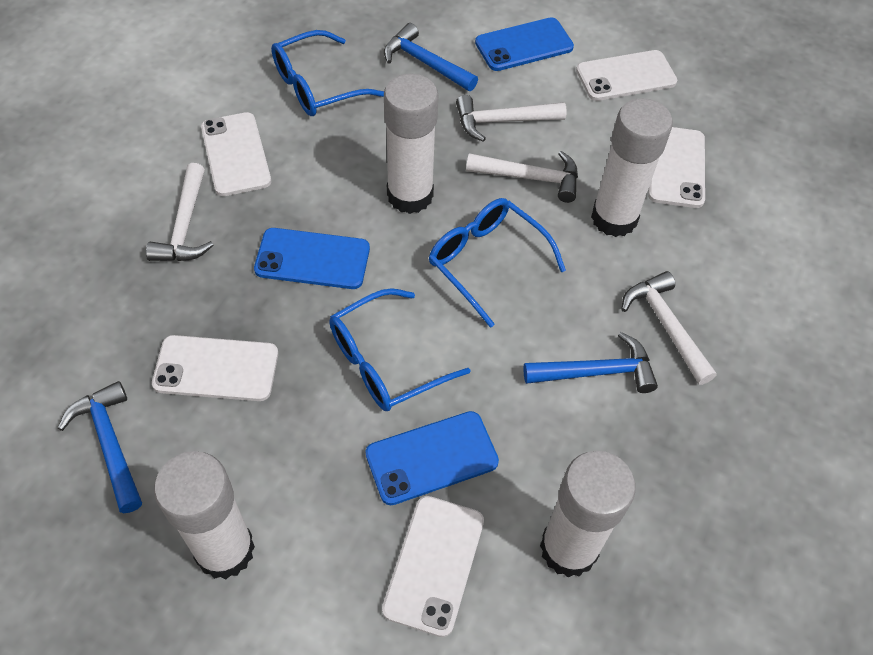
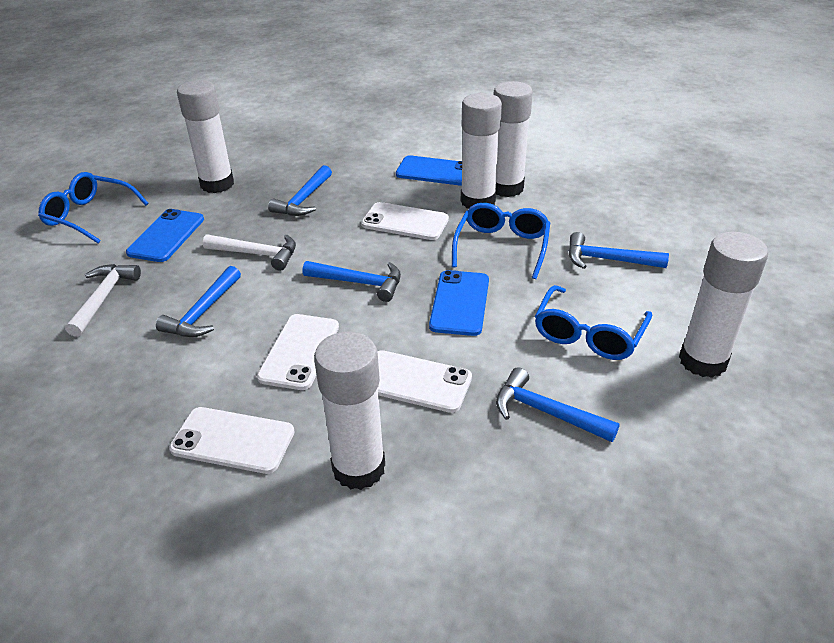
blue hammer: 3 -> 5
white glue stick: 4 -> 5
white hammer: 4 -> 2
white phone: 5 -> 4

